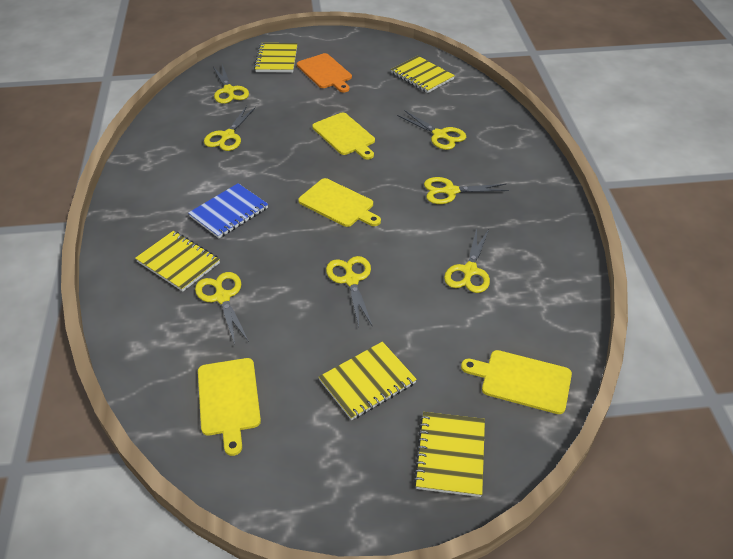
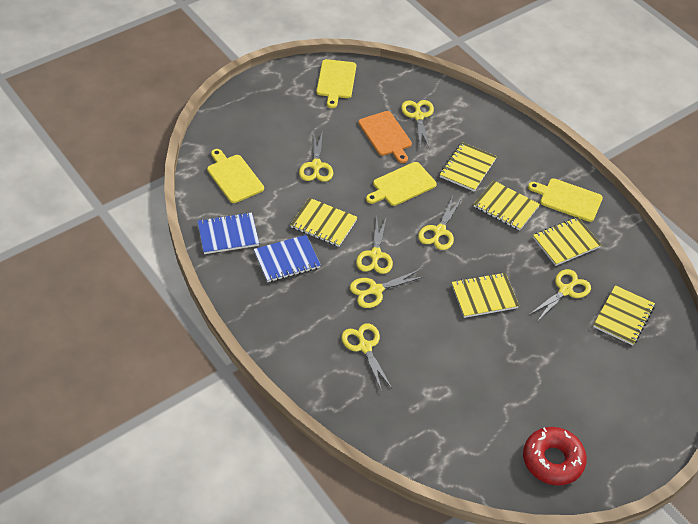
blue notebook: 1 -> 2
red donut: 0 -> 1
yellow notebook: 5 -> 6

